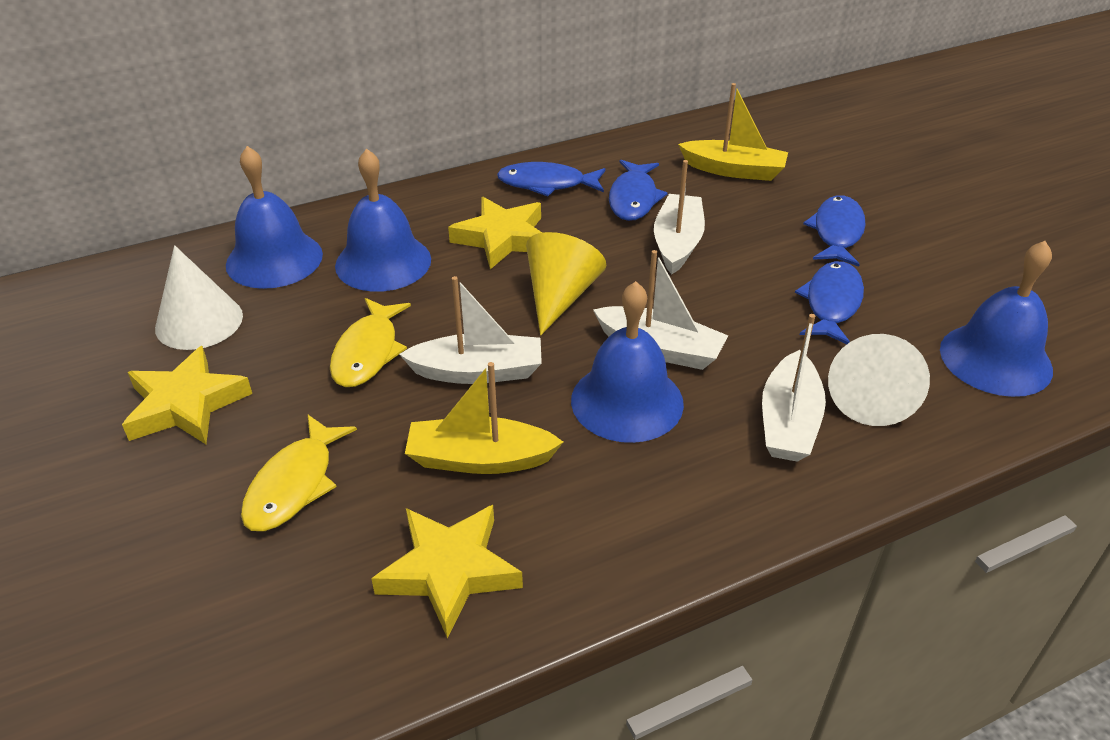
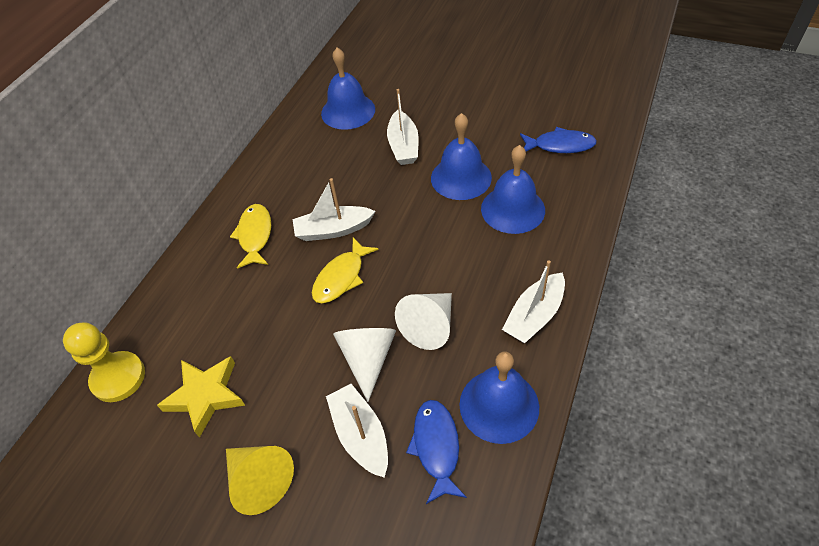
blue fish: 4 -> 2
yellow boat: 2 -> 0
yellow pawn: 0 -> 1
yellow star: 3 -> 1

